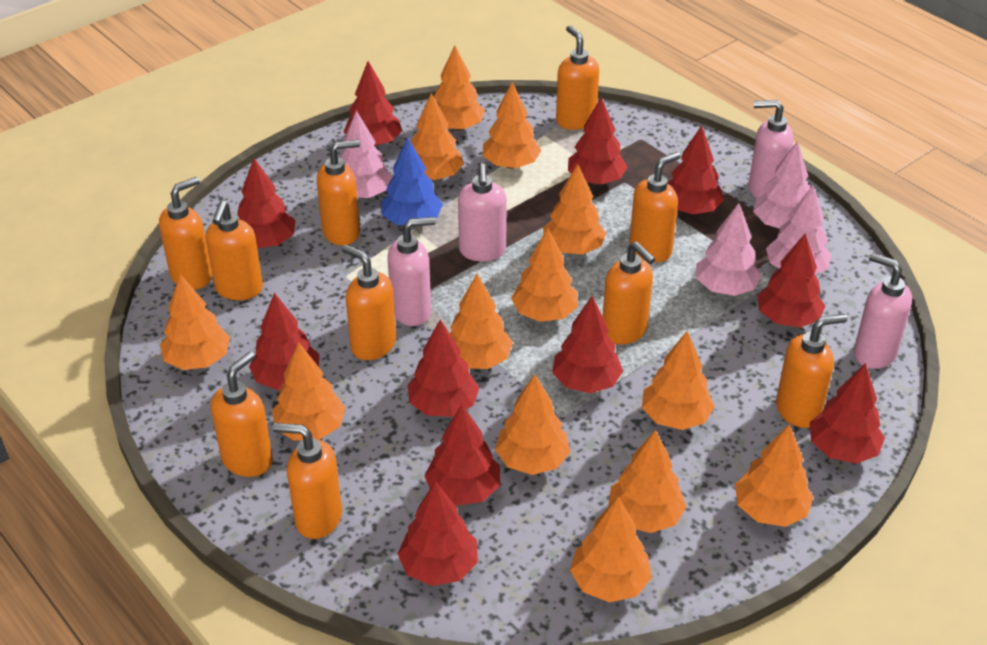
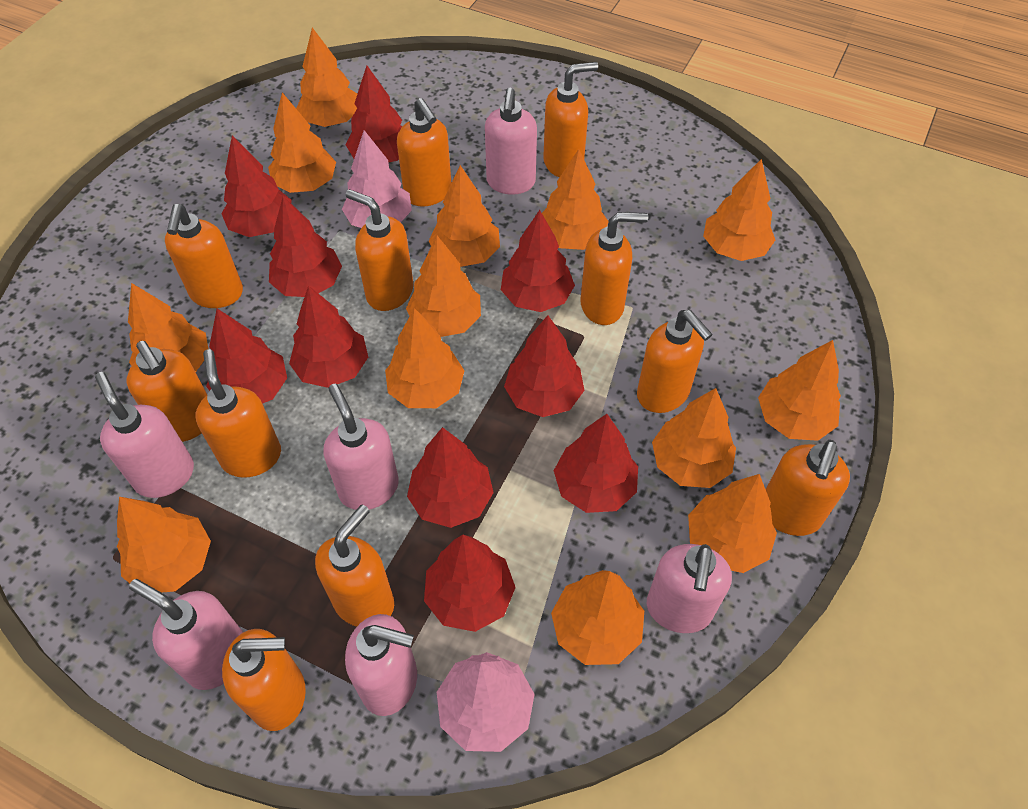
blue tree: 1 -> 0
orange soap dispenser: 10 -> 11
pink soap dispenser: 4 -> 6
pink tree: 4 -> 2
red tree: 11 -> 10

